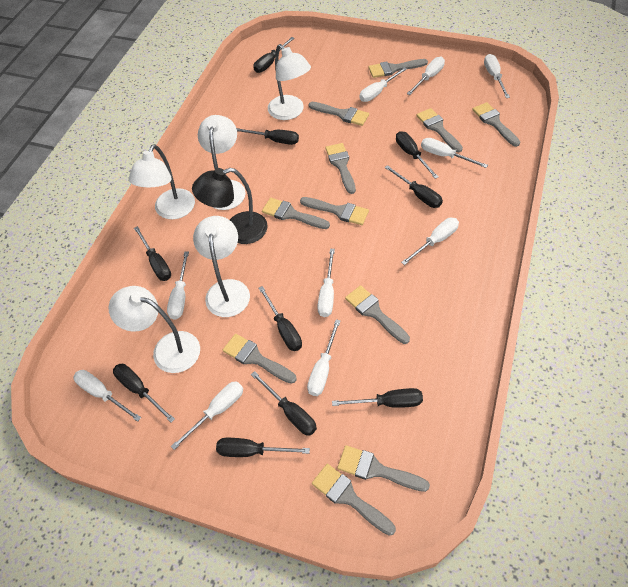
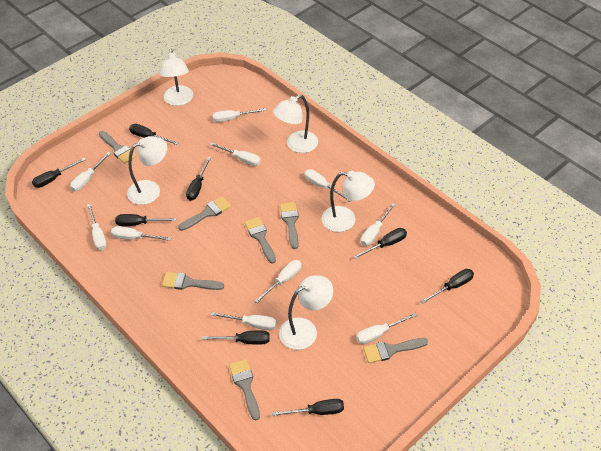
black lamp: 1 -> 0
black screwdriver: 10 -> 8
grey brush: 11 -> 7

